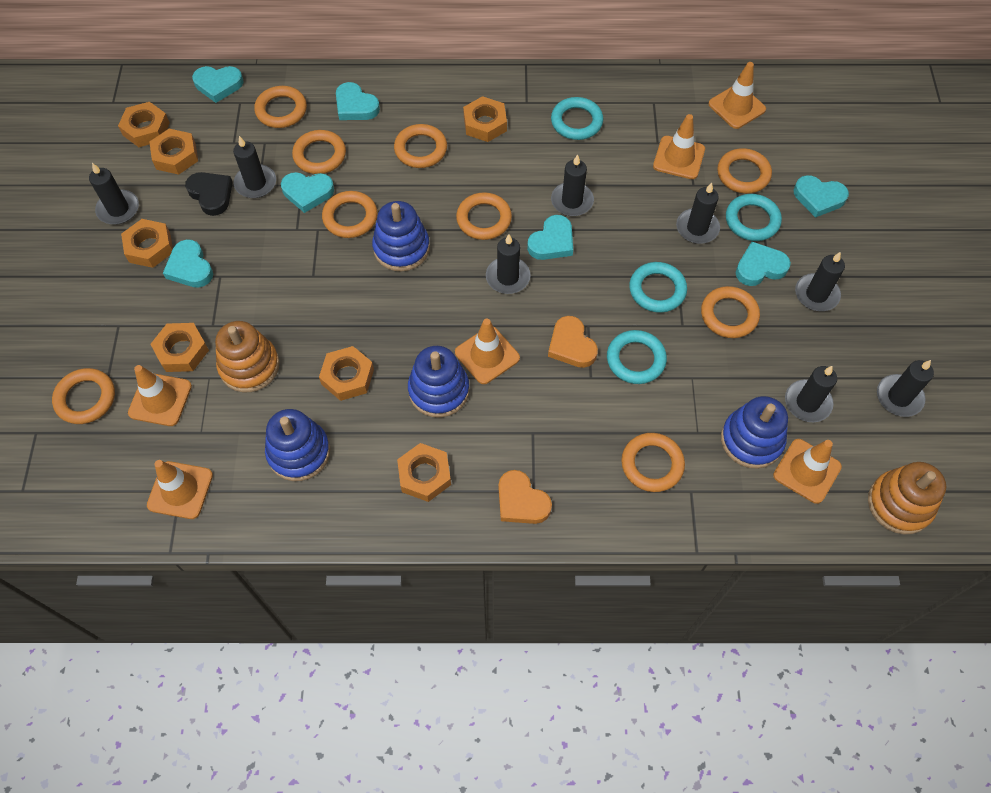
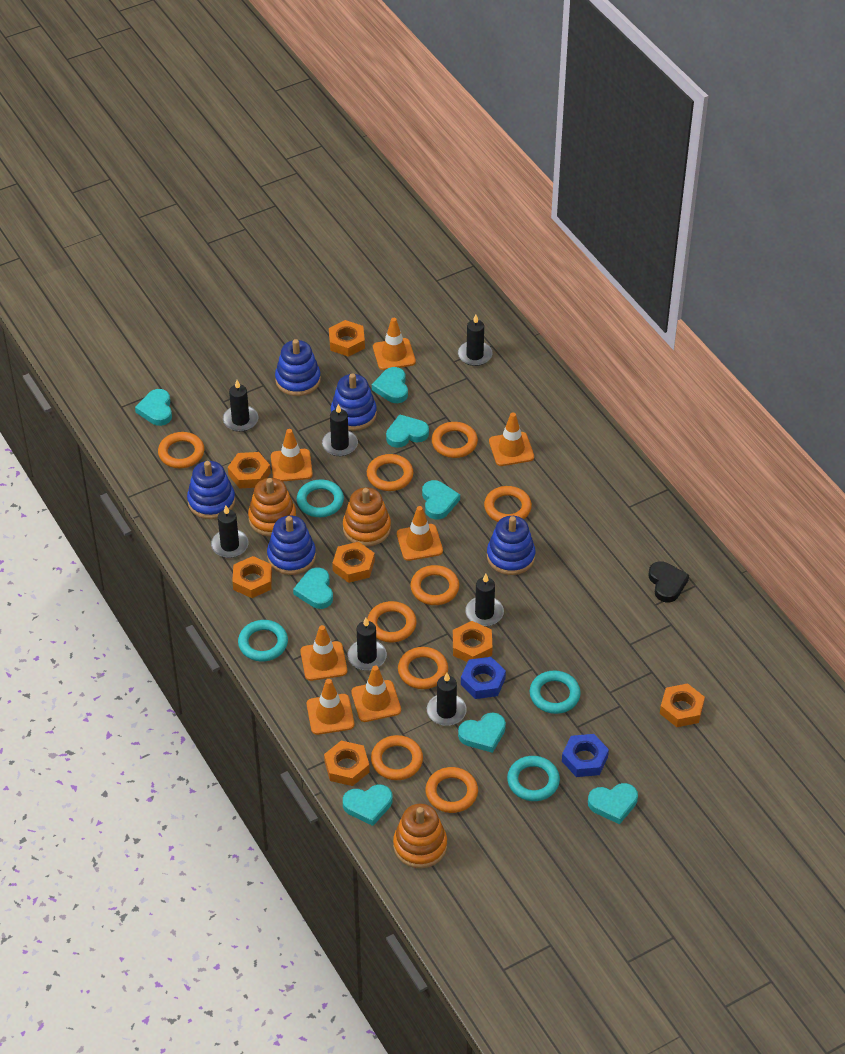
black candle: 8 -> 7
blue nut: 0 -> 2
blue stacking toy: 4 -> 5
orange heart: 2 -> 0
orange stacking toy: 2 -> 3
orange traffic cone: 6 -> 7
turquoise heart: 7 -> 8

